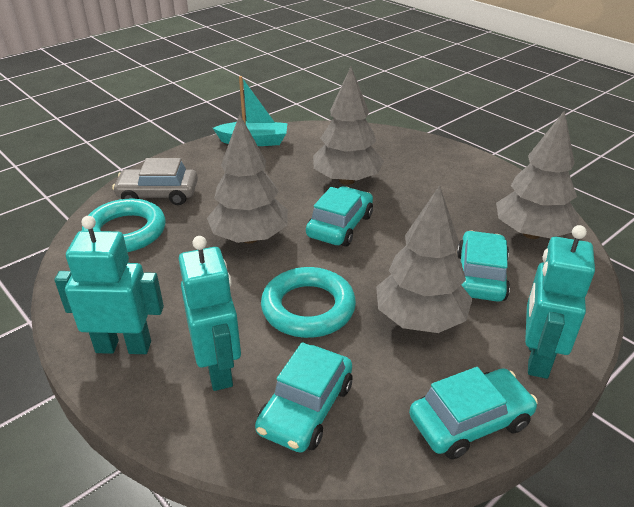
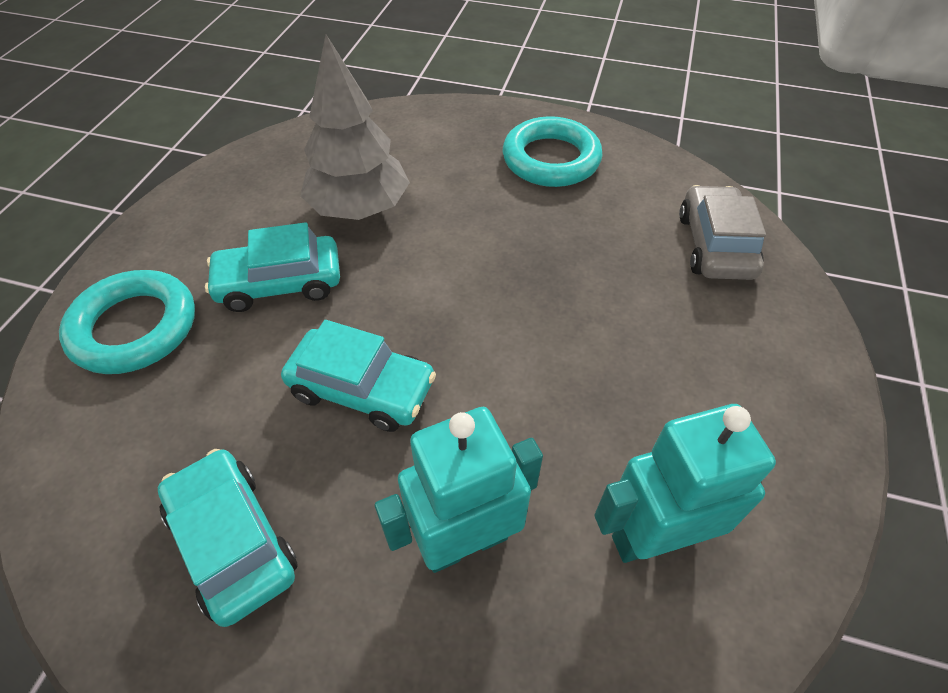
grey tree: 4 -> 1
turquoise boat: 1 -> 0
turquoise car: 4 -> 3
turquoise robot: 3 -> 2

